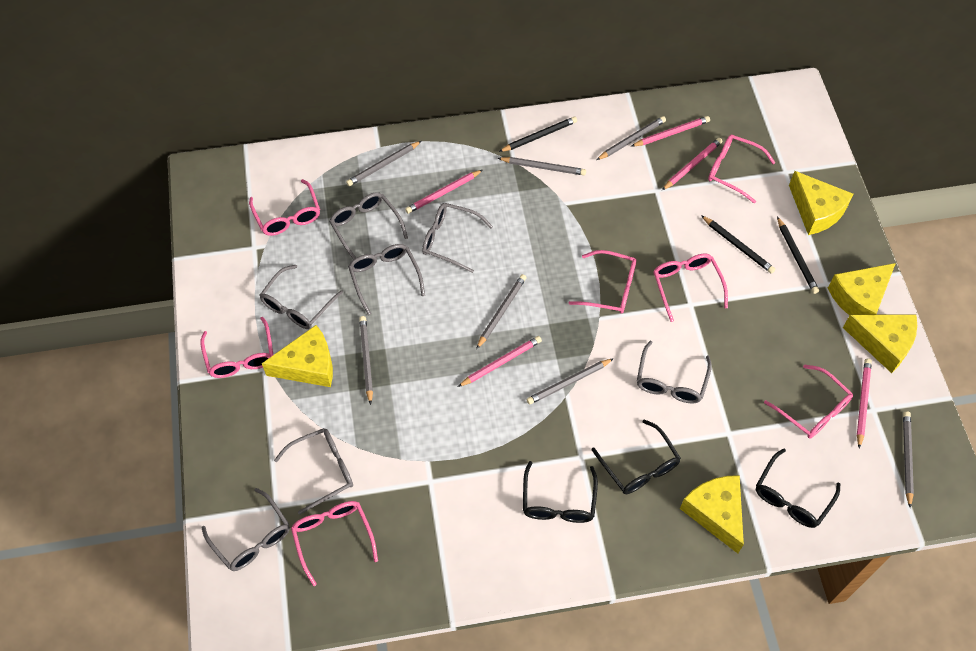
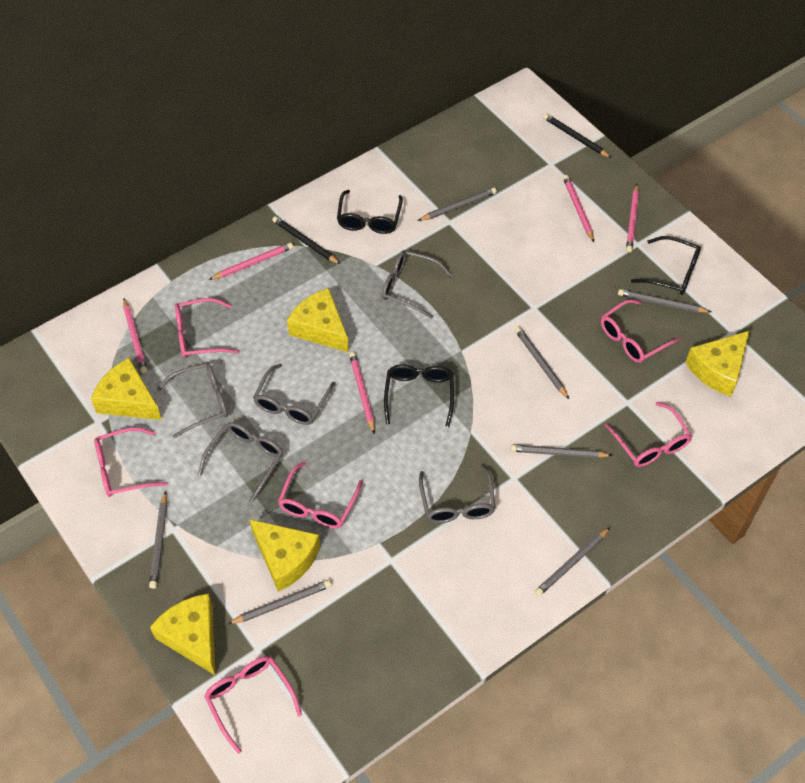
black pencil: 3 -> 2
grey glasses: 7 -> 5
pink glasses: 7 -> 6

